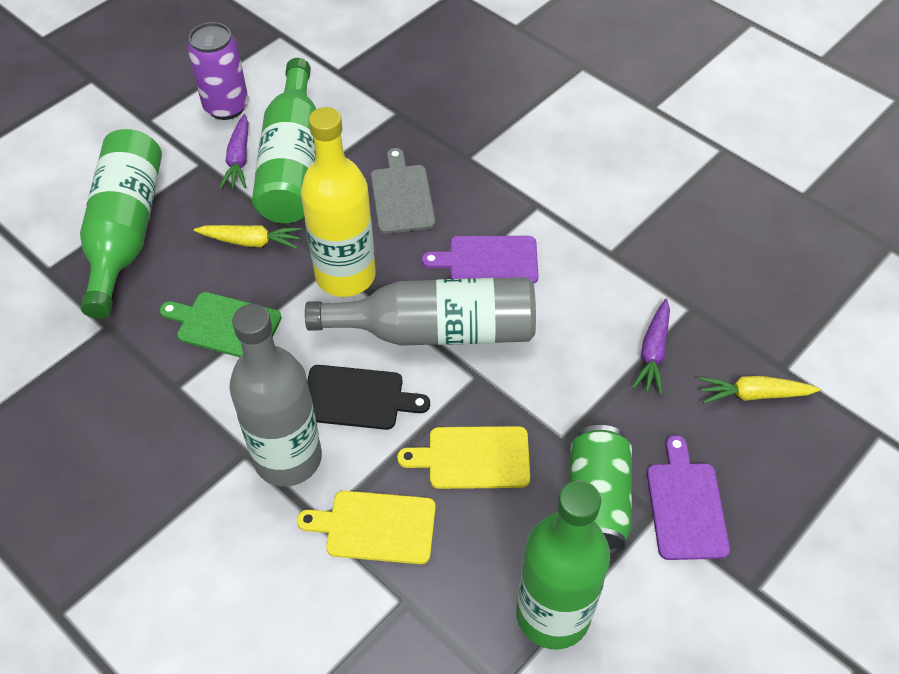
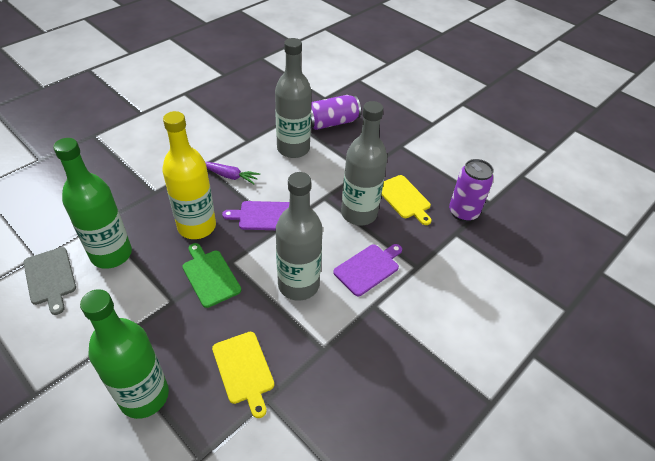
black cutting board: 1 -> 0
green bottle: 3 -> 2
green can: 1 -> 0
grey bottle: 2 -> 3
purple can: 1 -> 2
purple carrot: 2 -> 1
yellow carrot: 2 -> 0

